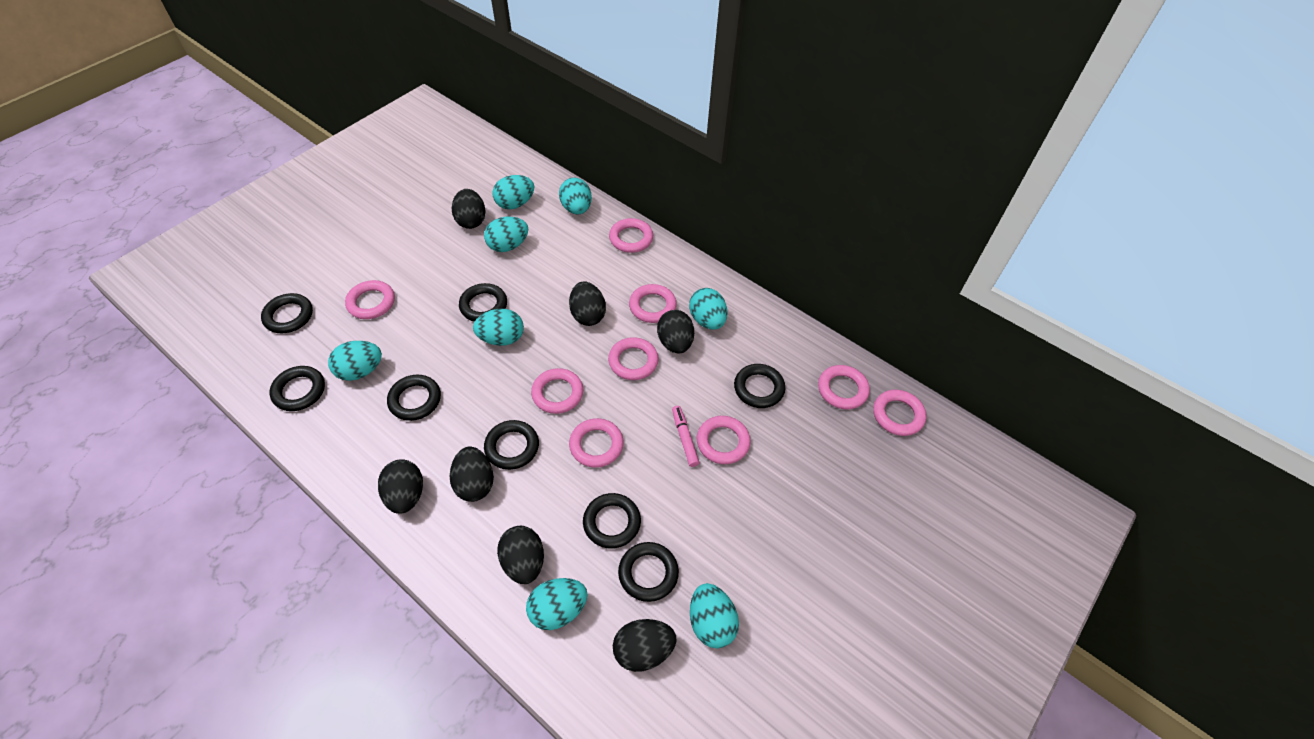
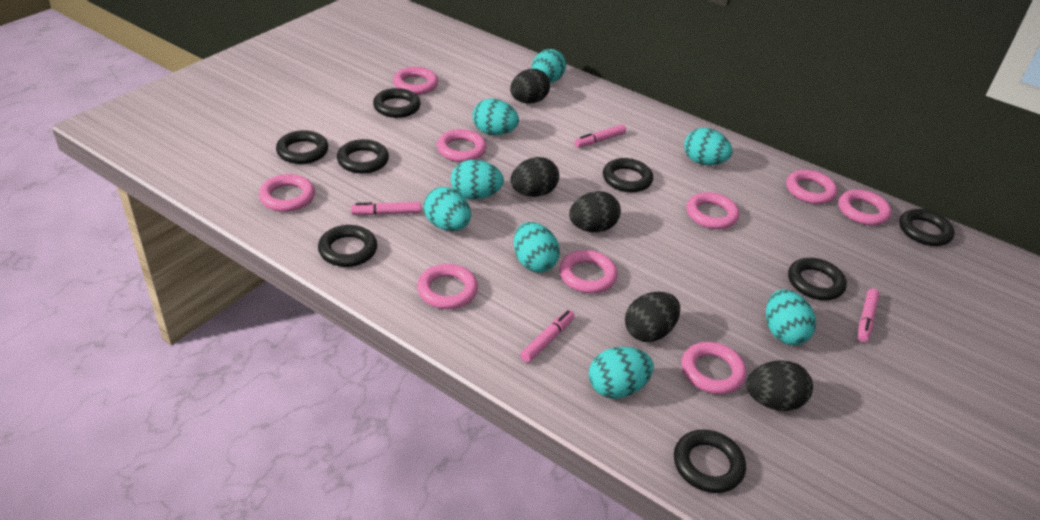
black egg: 7 -> 5
pink marker: 1 -> 4

